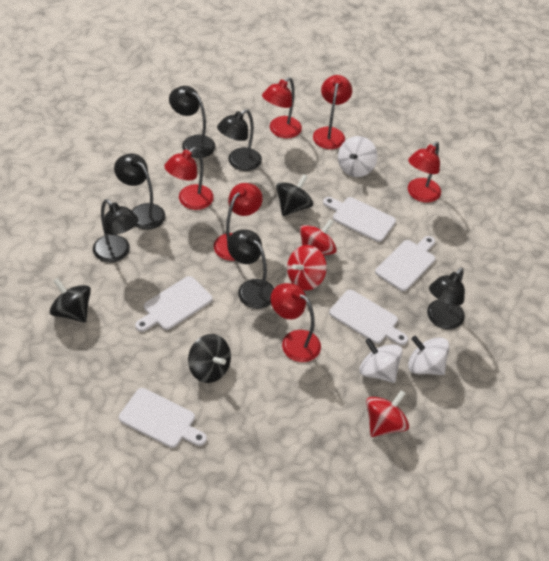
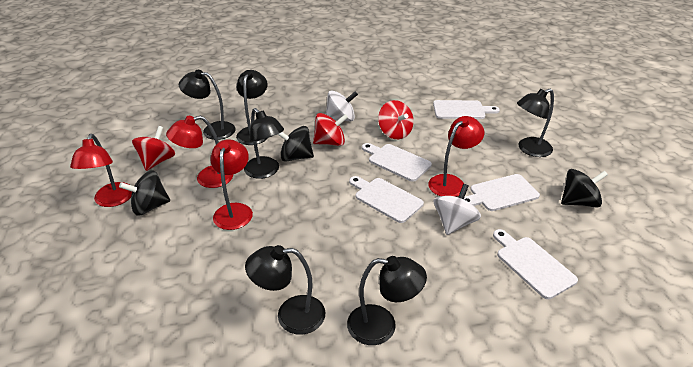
red lamp: 6 -> 4
white spinning top: 3 -> 2

